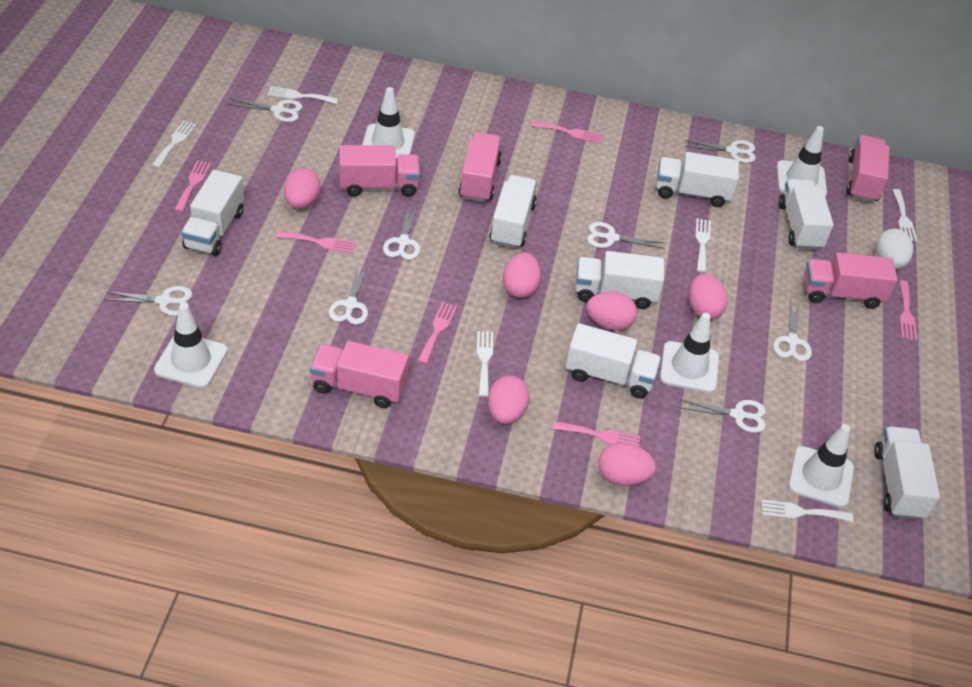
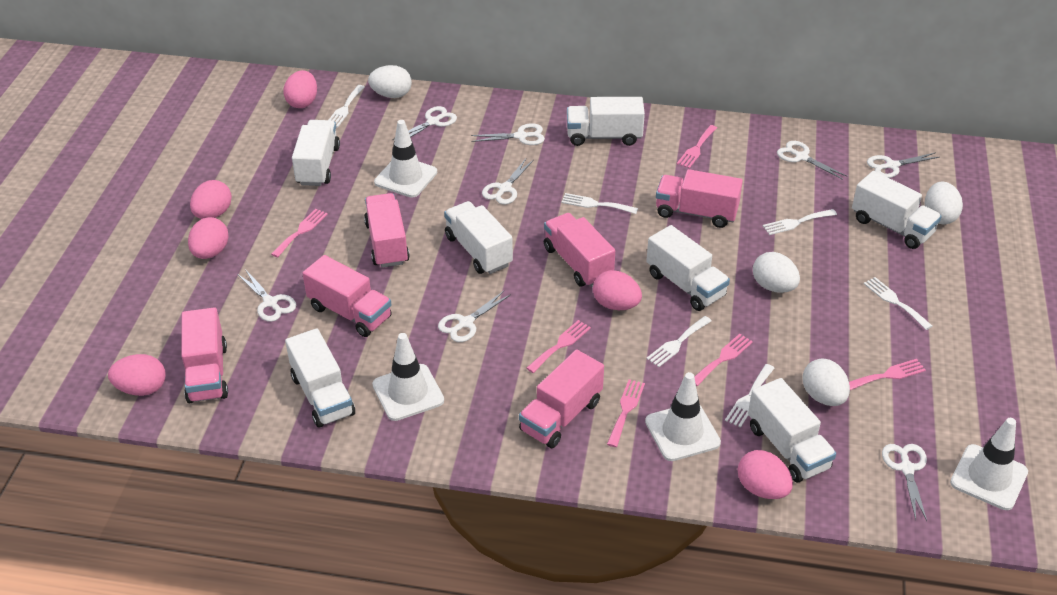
pink truck: 5 -> 6
white egg: 1 -> 4
white traffic cone: 5 -> 4

